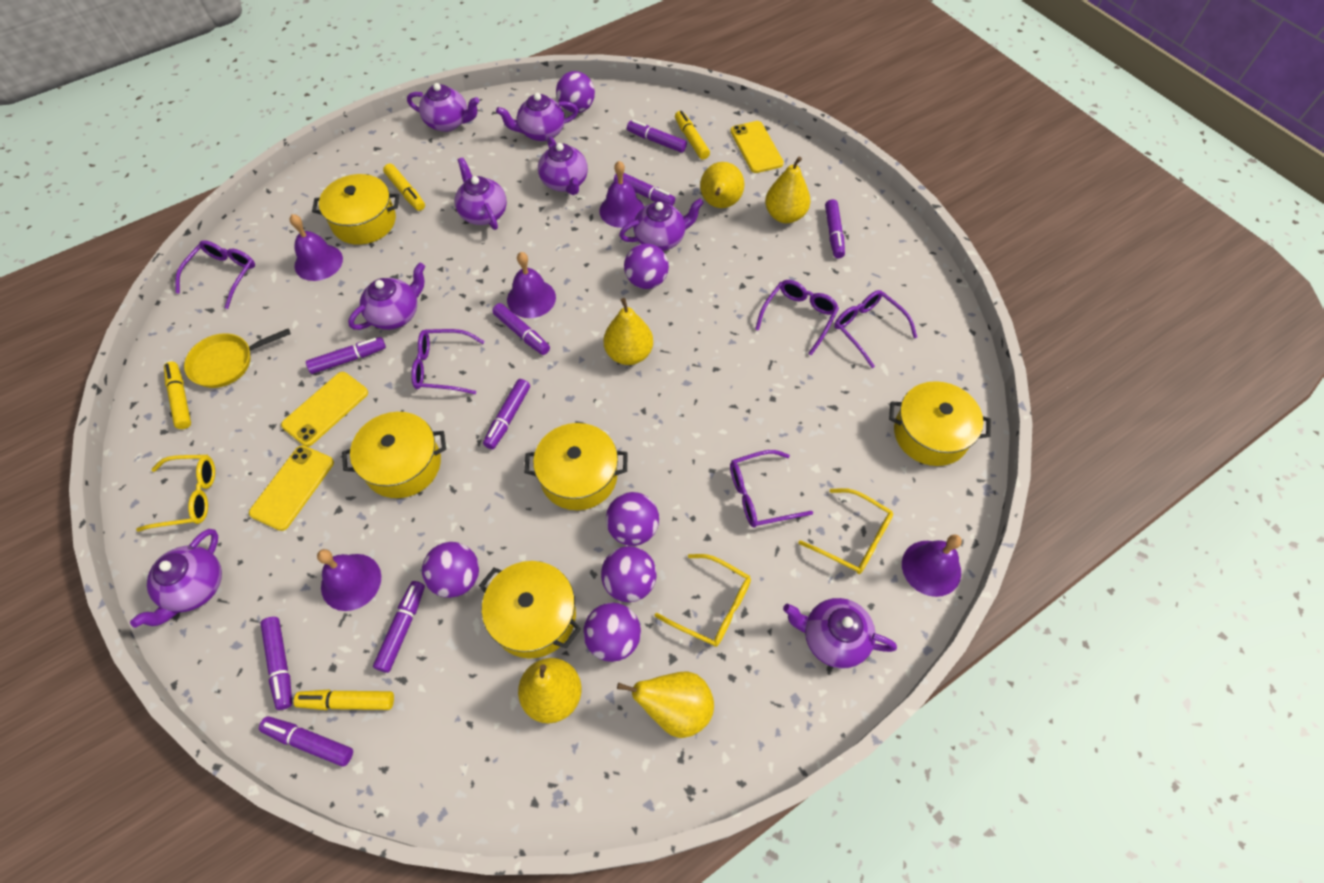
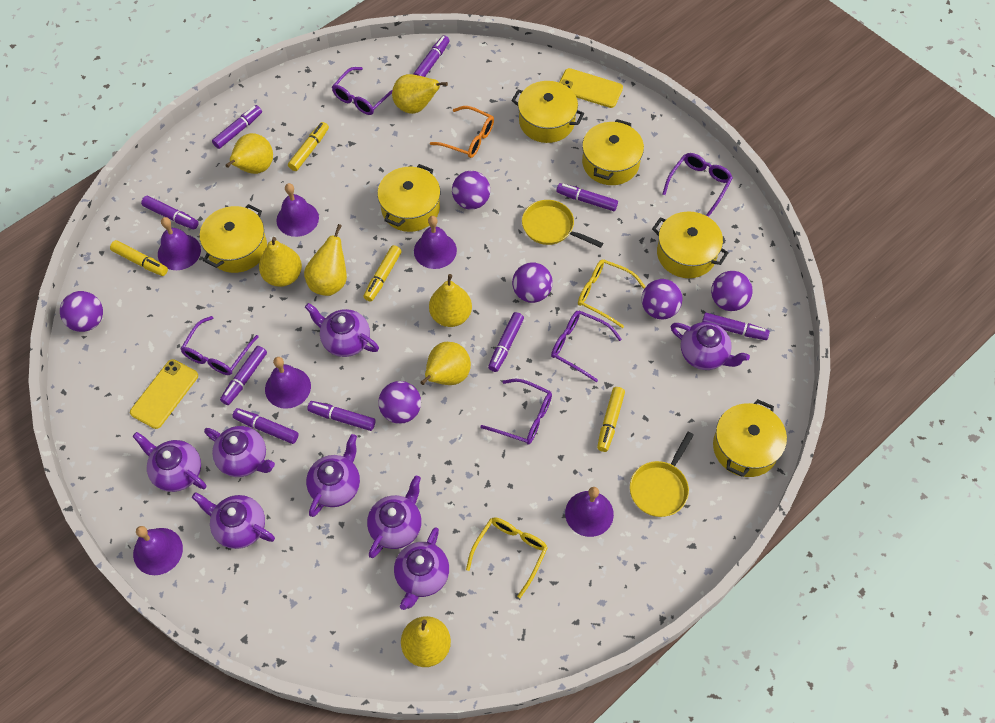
orange glasses: 0 -> 1
purple bell: 5 -> 6
yellow glasses: 3 -> 2
yellow pan: 1 -> 2
yellow pear: 5 -> 7
yellow phone: 3 -> 2
yellow pot: 5 -> 6

